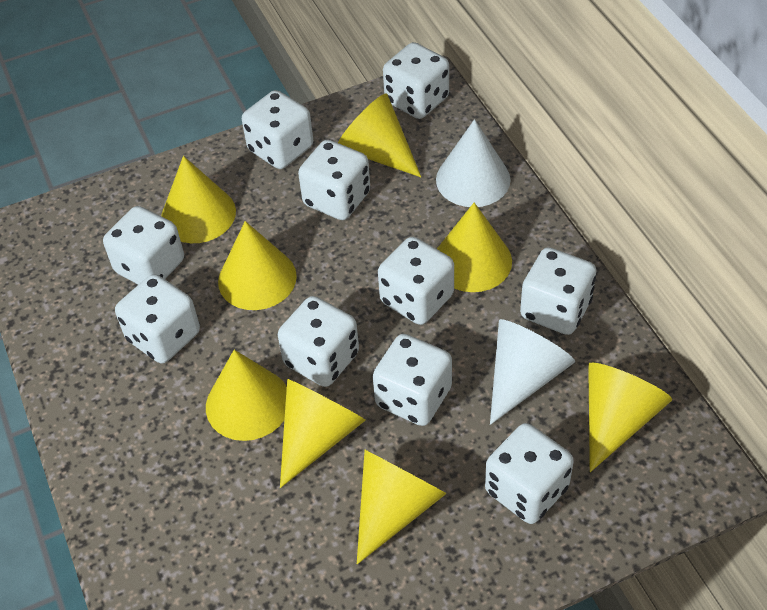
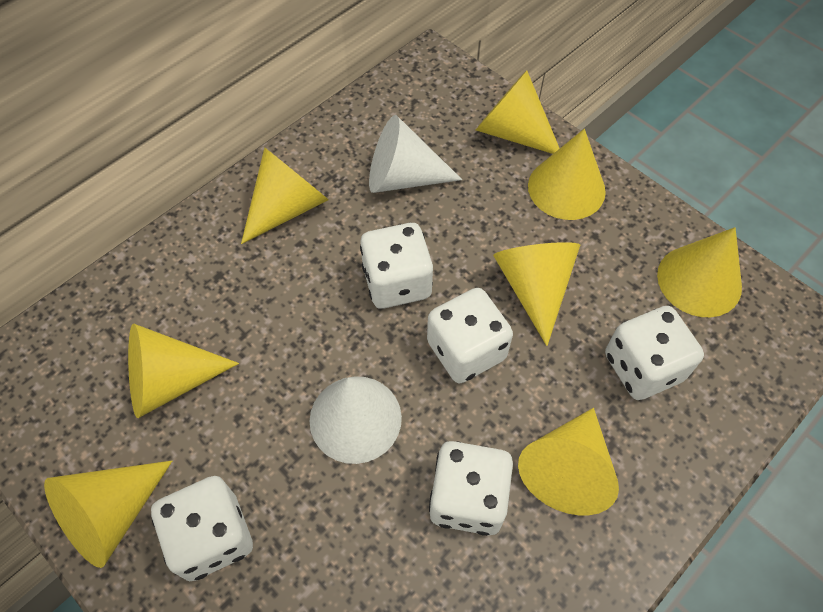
white dice: 10 -> 5

